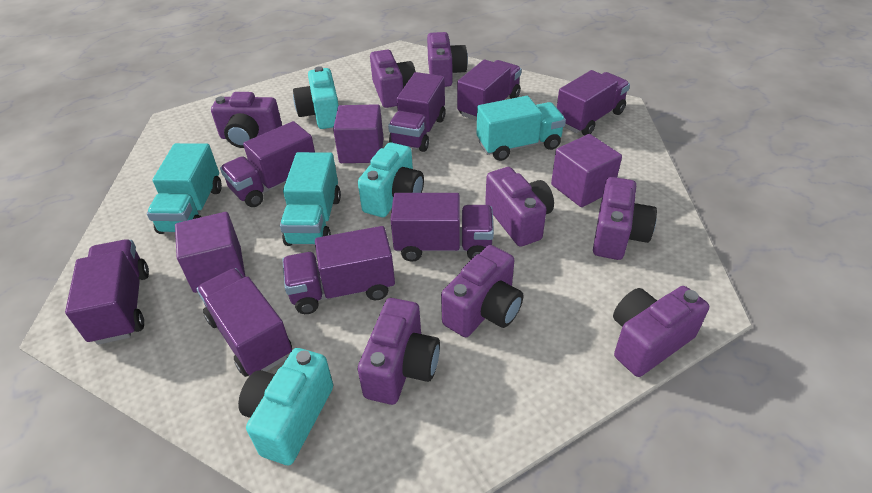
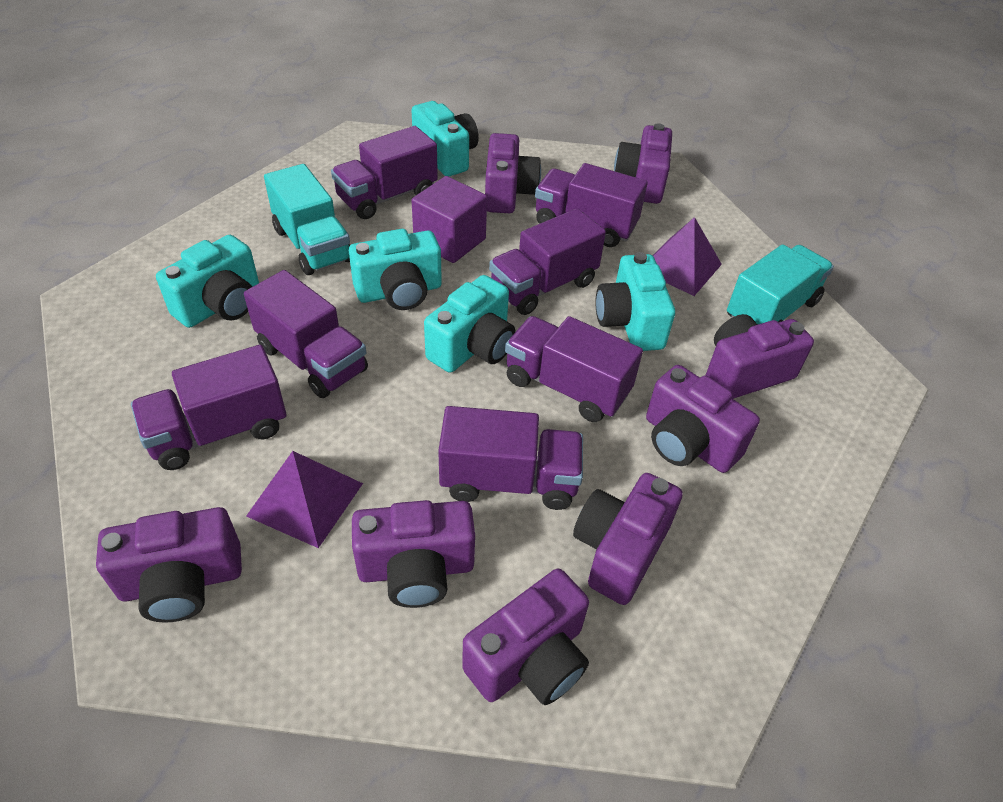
purple cube: 3 -> 1
purple pyramid: 0 -> 2
purple truck: 8 -> 7
turquoise camera: 3 -> 5
turquoise truck: 3 -> 2

